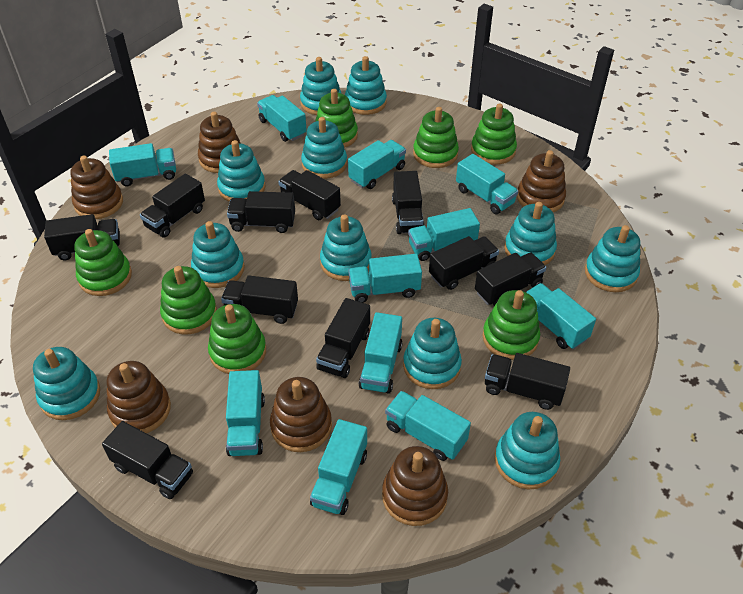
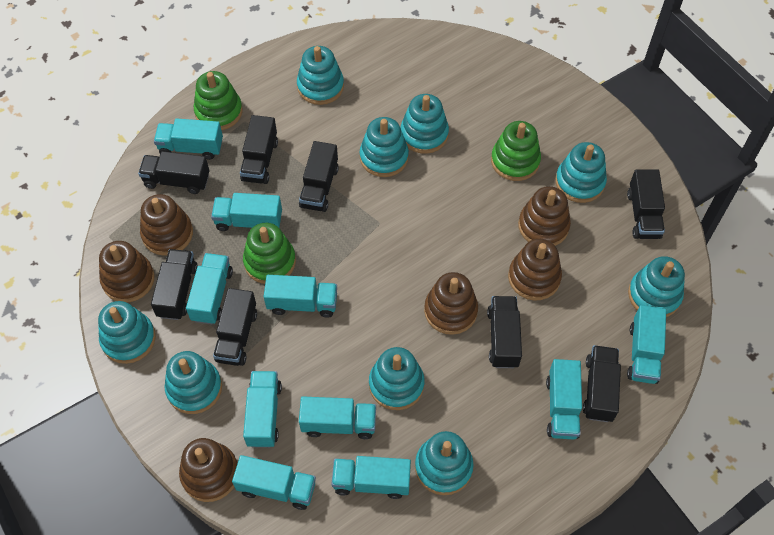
black truck: 11 -> 8
green stacking toy: 7 -> 3
turquoise stacking toy: 11 -> 9
turquoise truck: 11 -> 10

